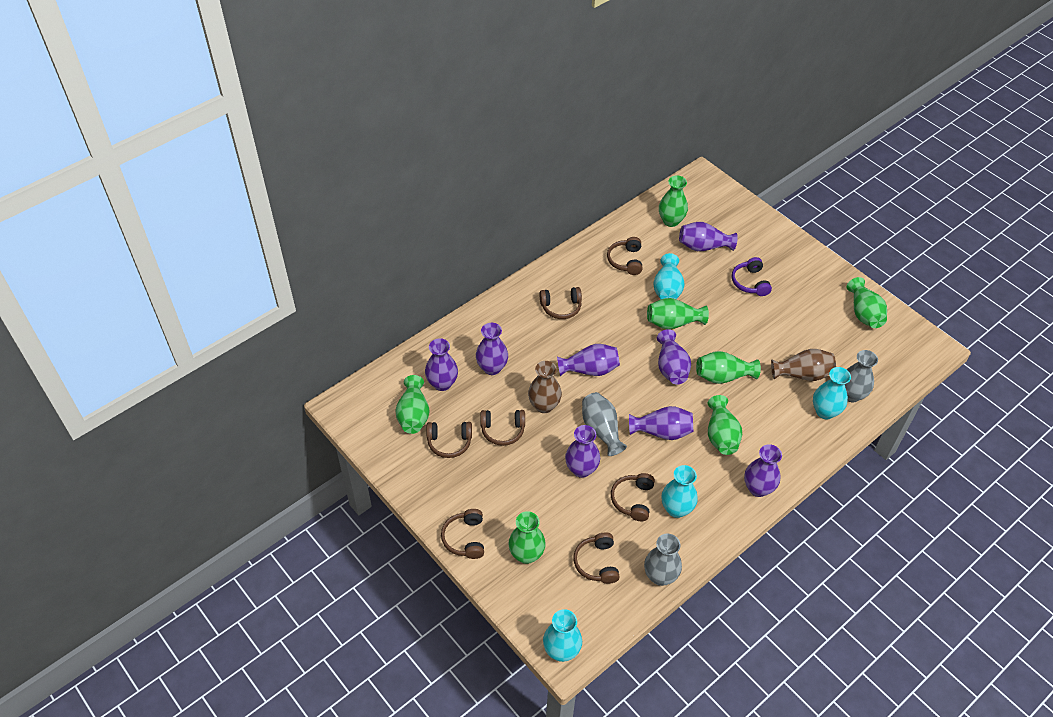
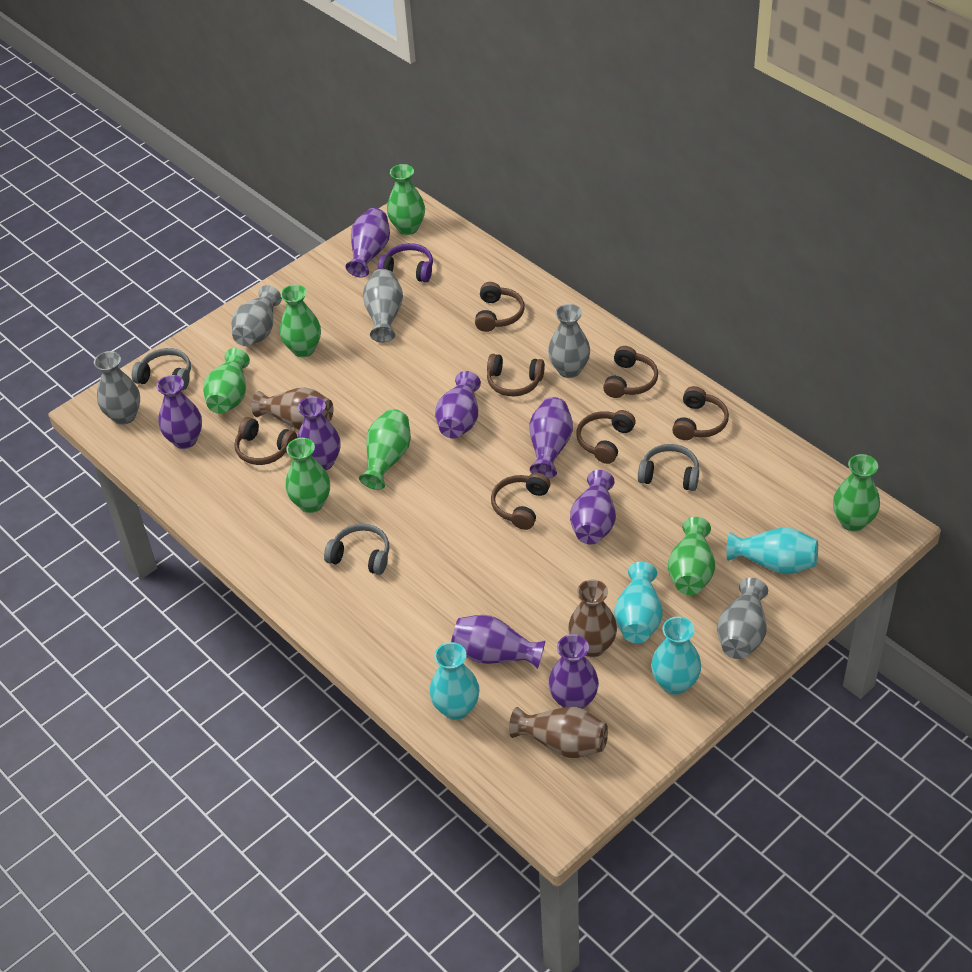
brown vase: 2 -> 3
grey headphones: 0 -> 3
grey vase: 3 -> 5

